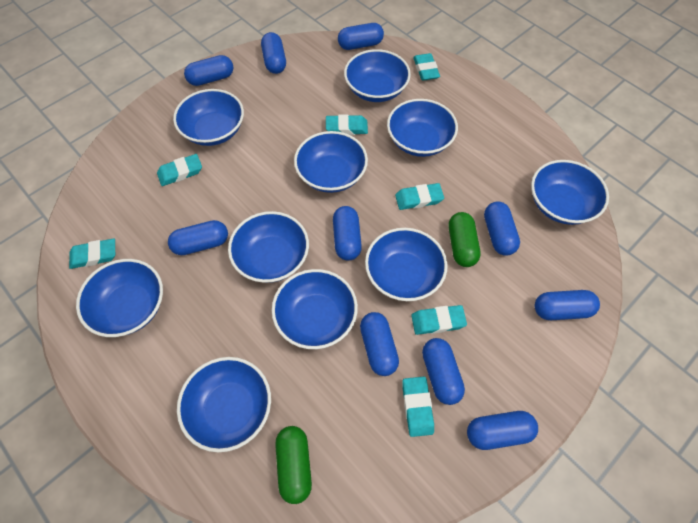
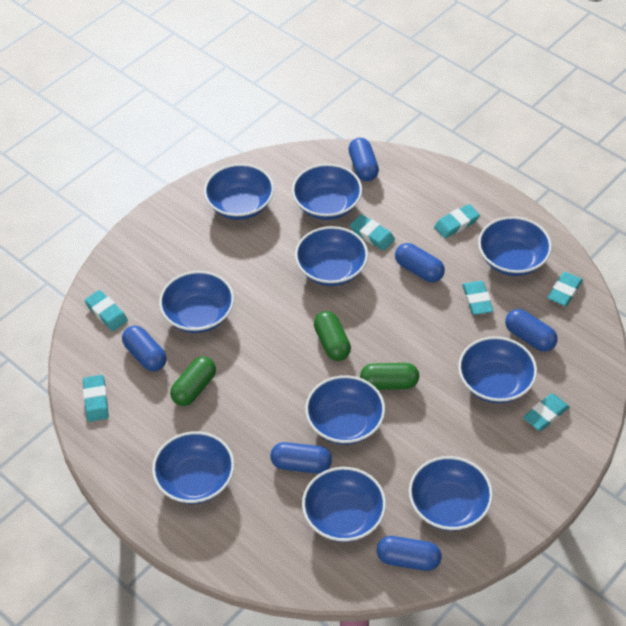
blue capsule: 10 -> 6
green capsule: 2 -> 3

